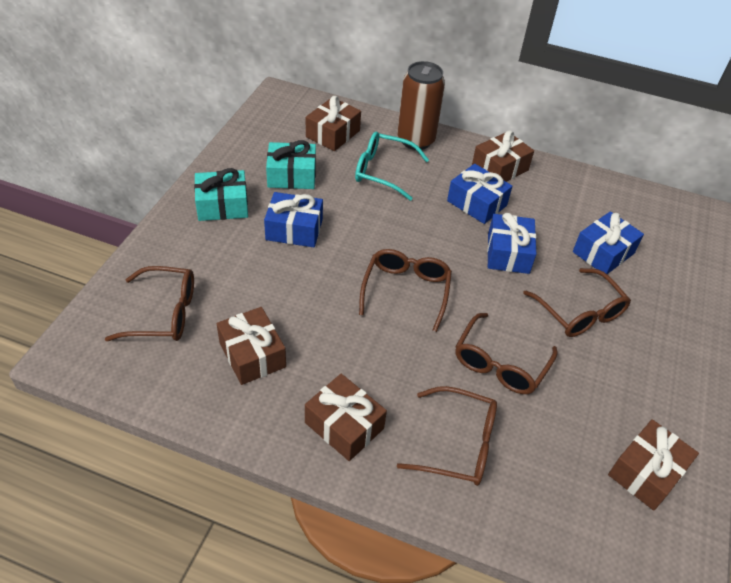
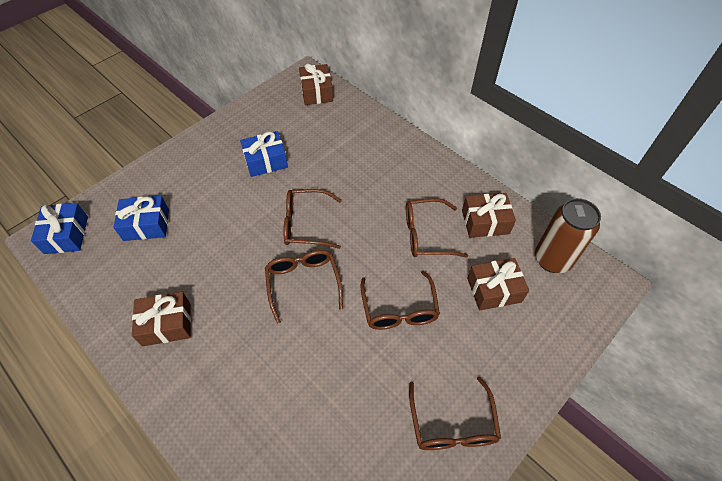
blue gift: 4 -> 3
brown gift: 5 -> 4
turquoise gift: 2 -> 0
turquoise glasses: 1 -> 0

